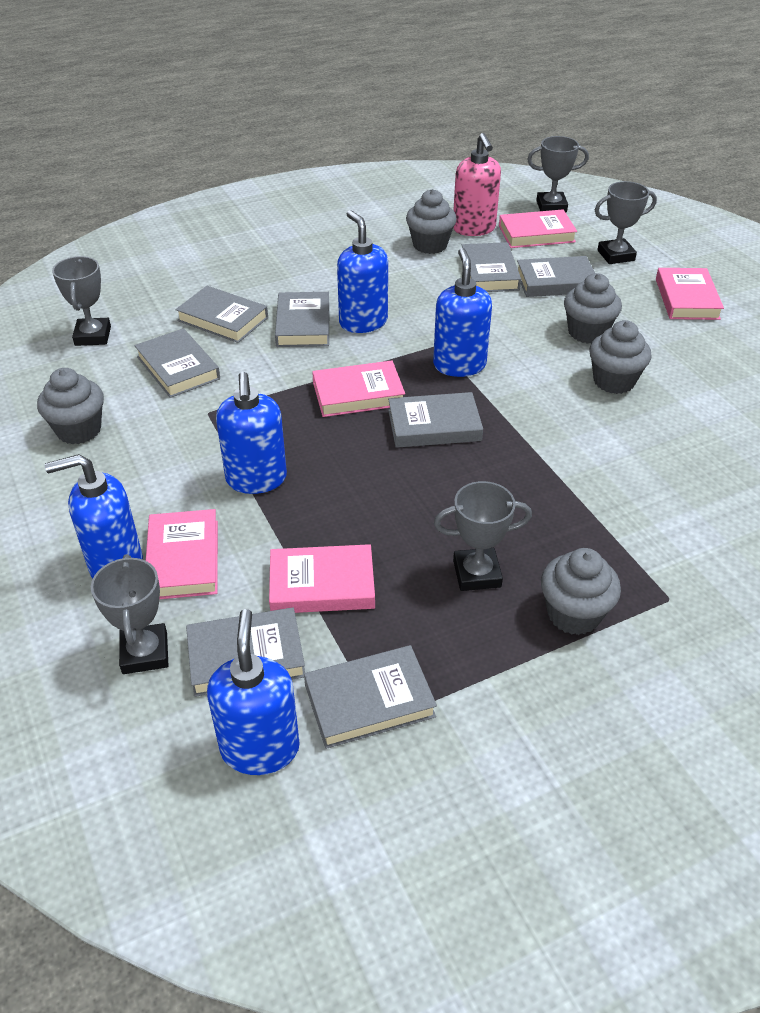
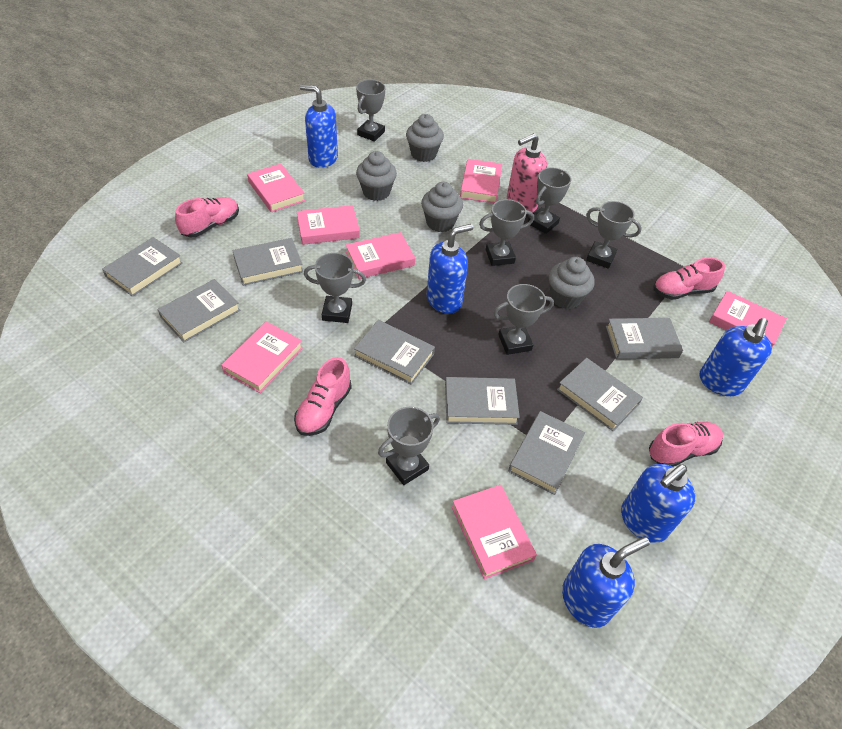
grey cupcake: 5 -> 4
grey trophy: 5 -> 7
pink book: 5 -> 7
pink shoe: 0 -> 4

